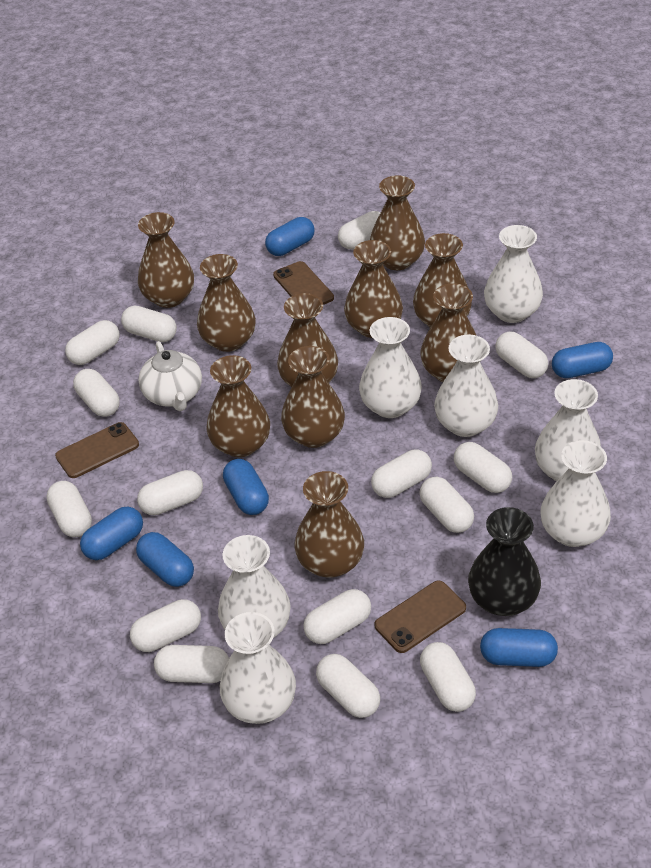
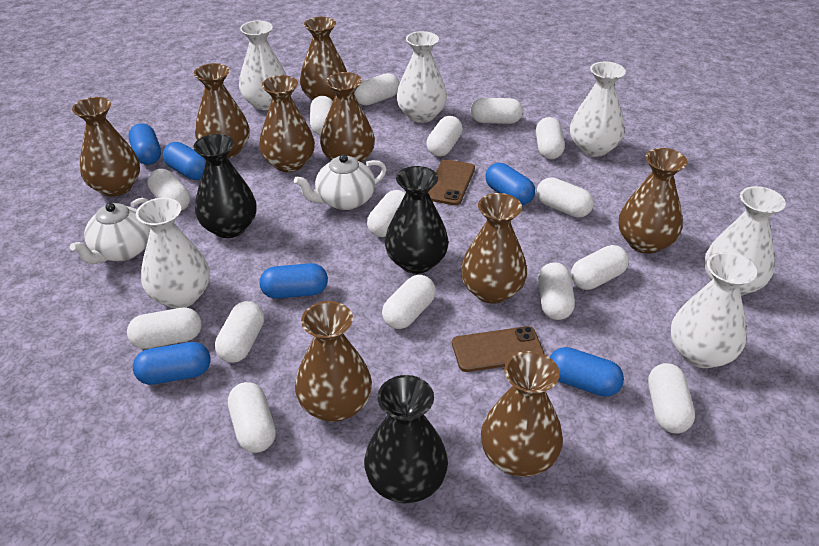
black vase: 1 -> 3
brown phone: 3 -> 2
brown vase: 10 -> 9
white teapot: 1 -> 2
white vase: 7 -> 6

